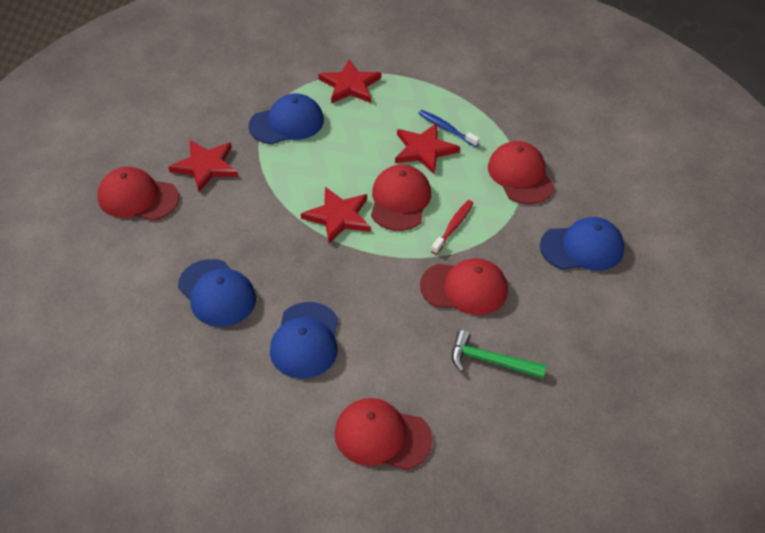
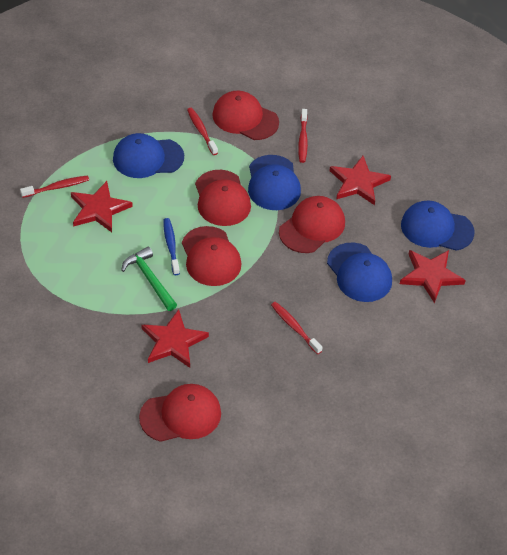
red toothbrush: 1 -> 4

